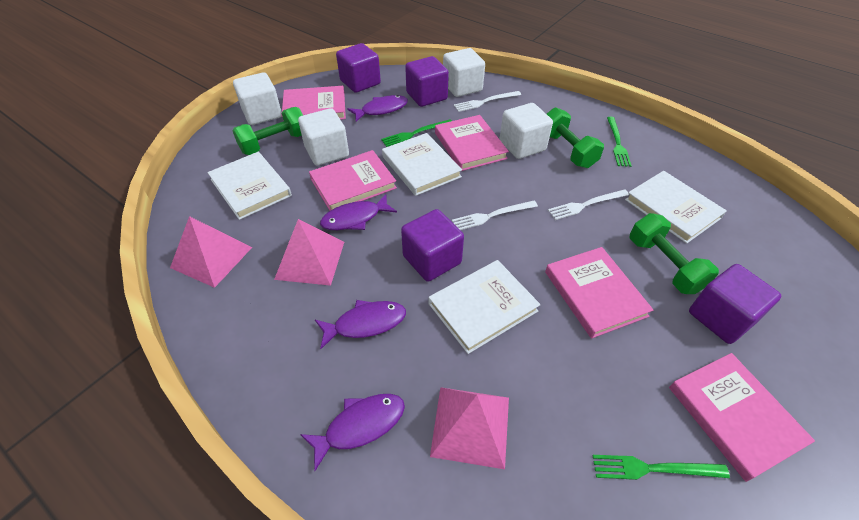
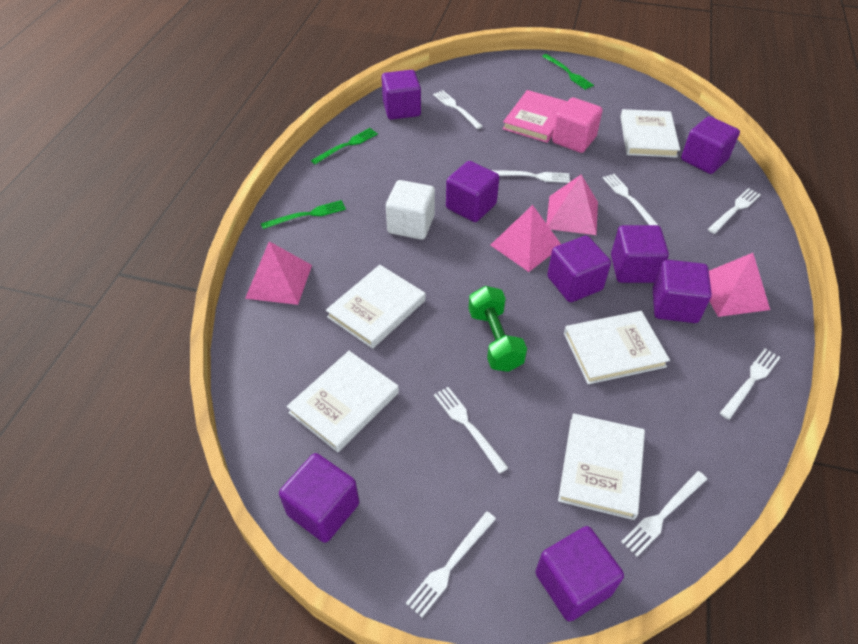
green dumbbell: 3 -> 1
pink book: 5 -> 1
pink cube: 0 -> 1
pink pyramid: 3 -> 4
purple cube: 4 -> 8
purple fish: 4 -> 0
white book: 4 -> 5
white cube: 4 -> 1
white fork: 3 -> 8

